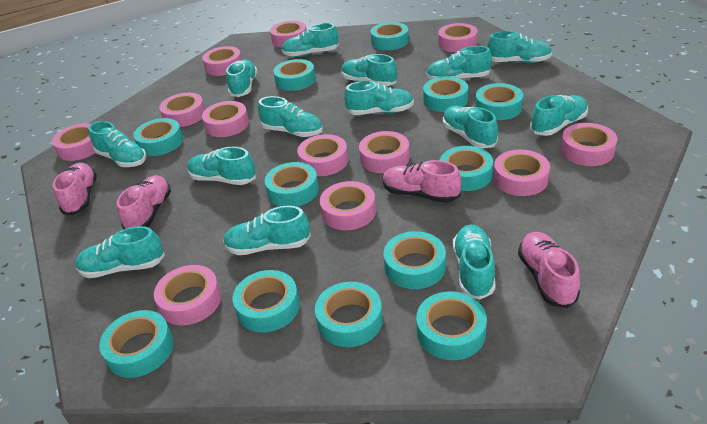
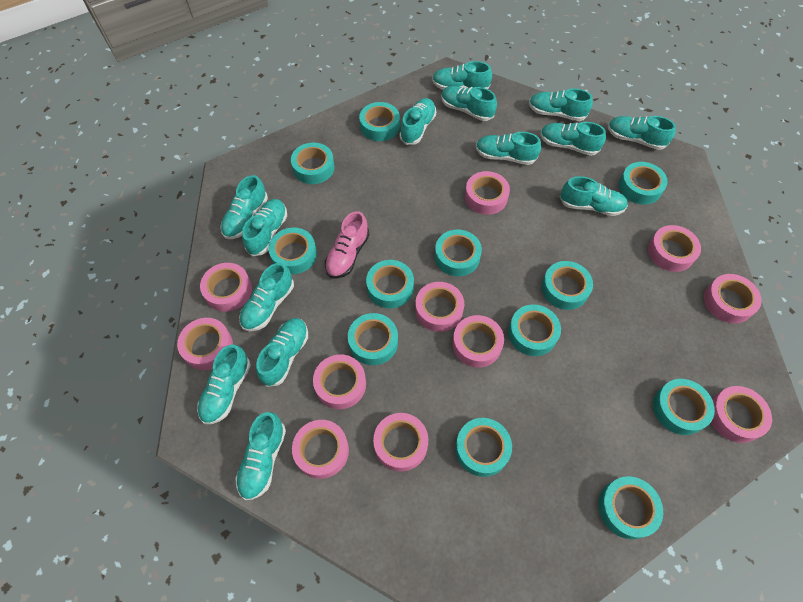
pink shoe: 4 -> 1
pink tape: 12 -> 11

